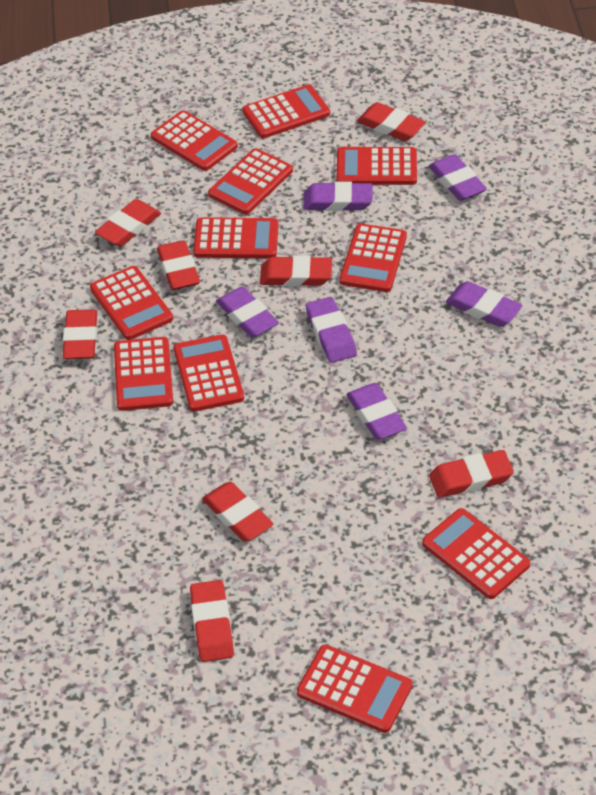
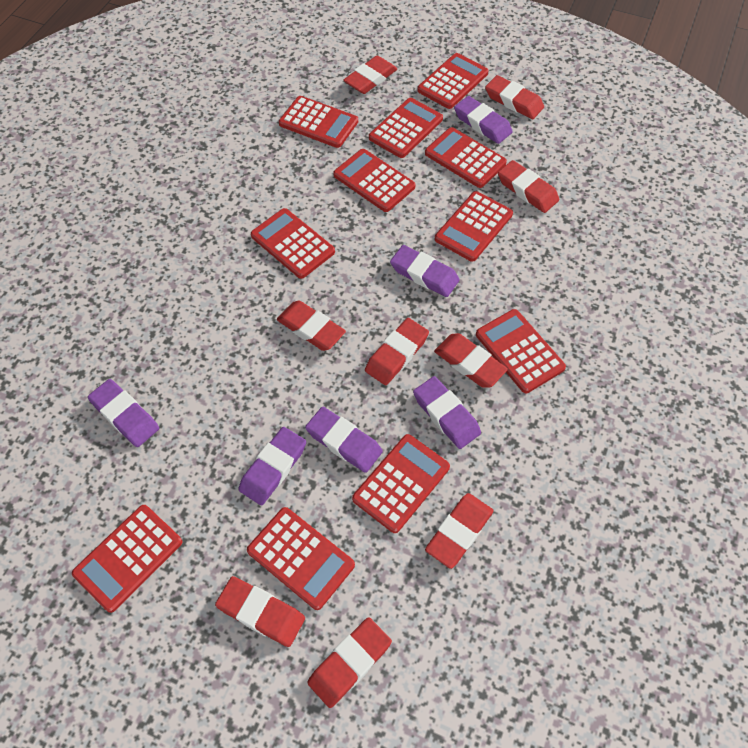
red eraser: 8 -> 9

